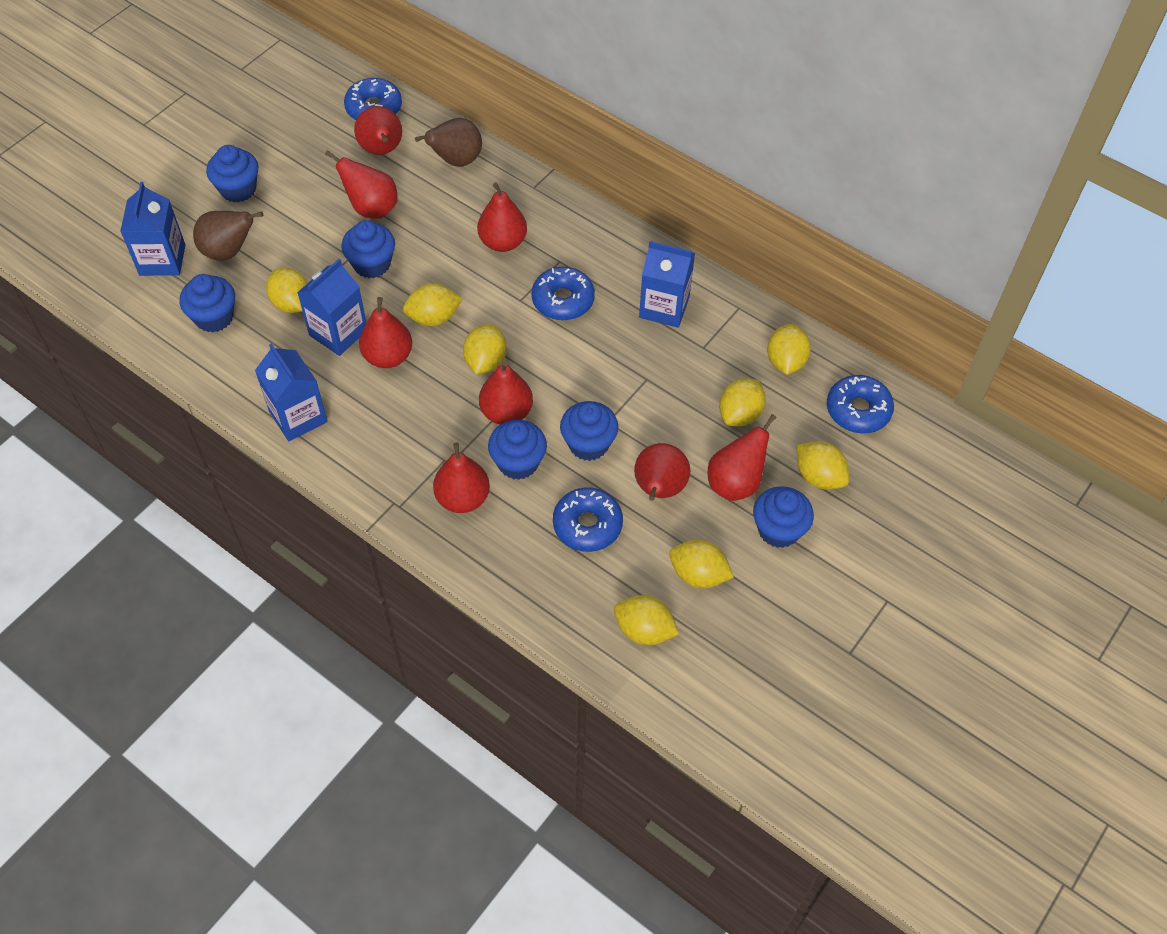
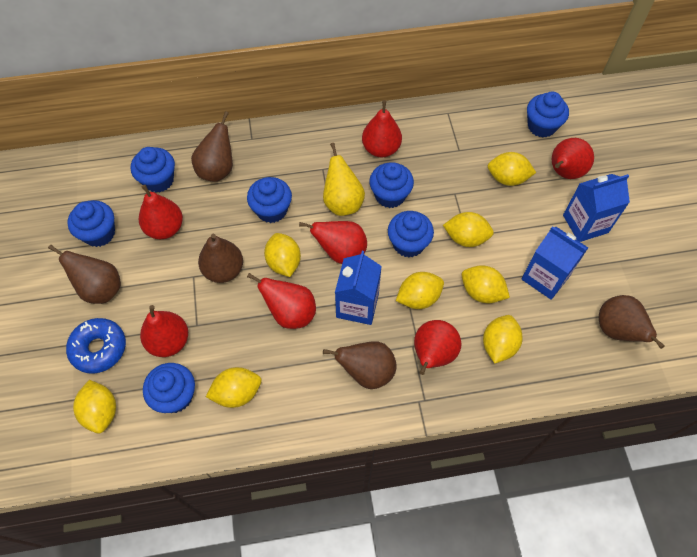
blue carton: 4 -> 3
blue cupcake: 6 -> 7
blue donut: 4 -> 1
brown pear: 2 -> 5
red pear: 8 -> 7
yellow pear: 0 -> 1

